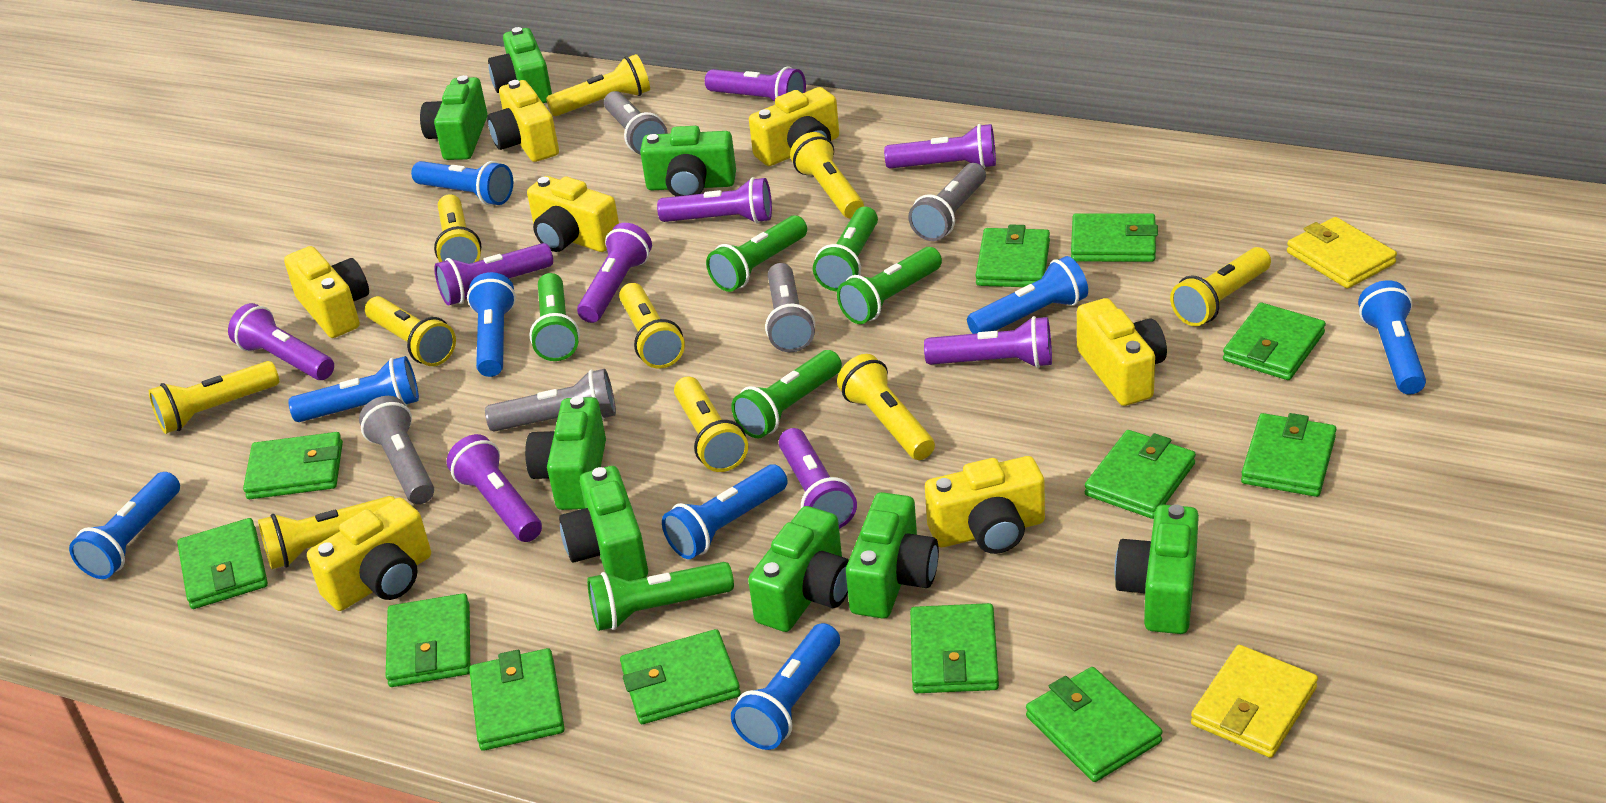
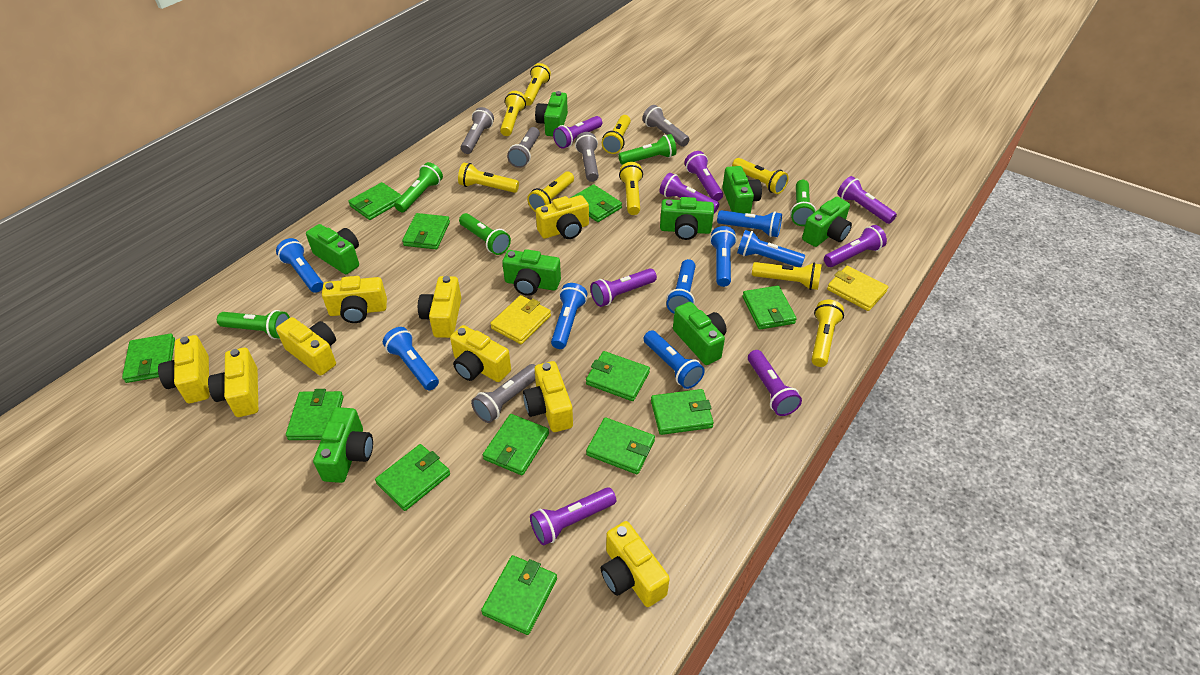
green flashlight: 6 -> 5
purple flashlight: 9 -> 8
yellow camera: 7 -> 9
yellow flashlight: 10 -> 9

